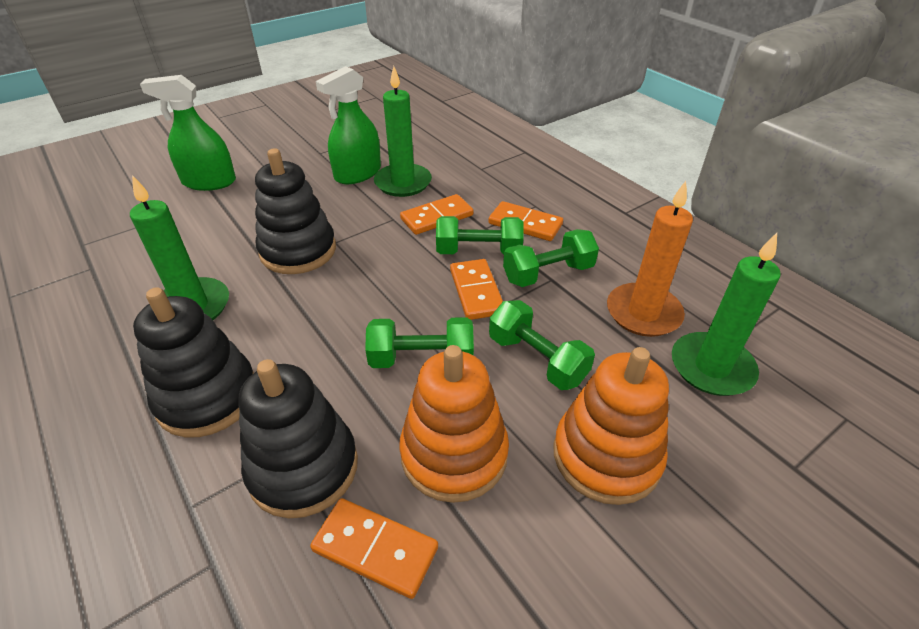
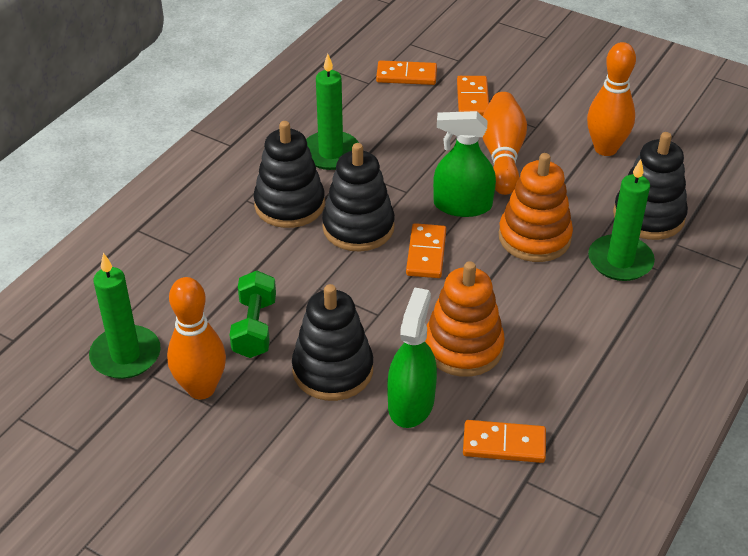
black stacking toy: 3 -> 4
green dumbbell: 4 -> 1
orange bowling pin: 0 -> 3
orange candle: 1 -> 0

